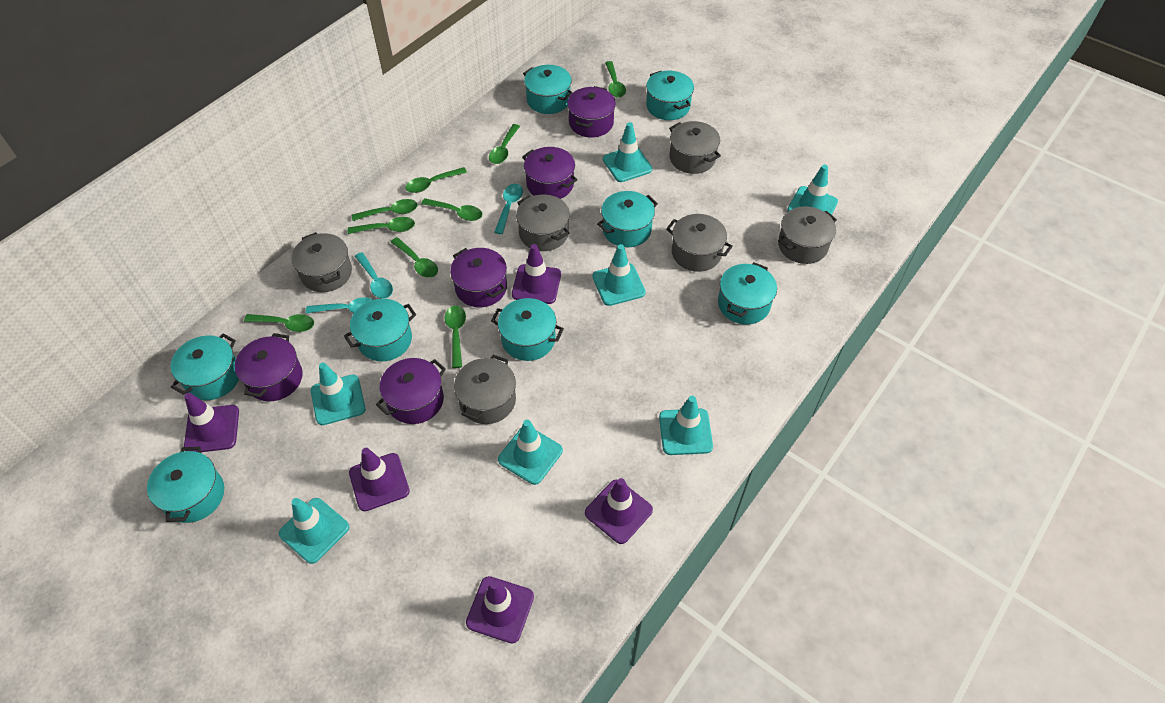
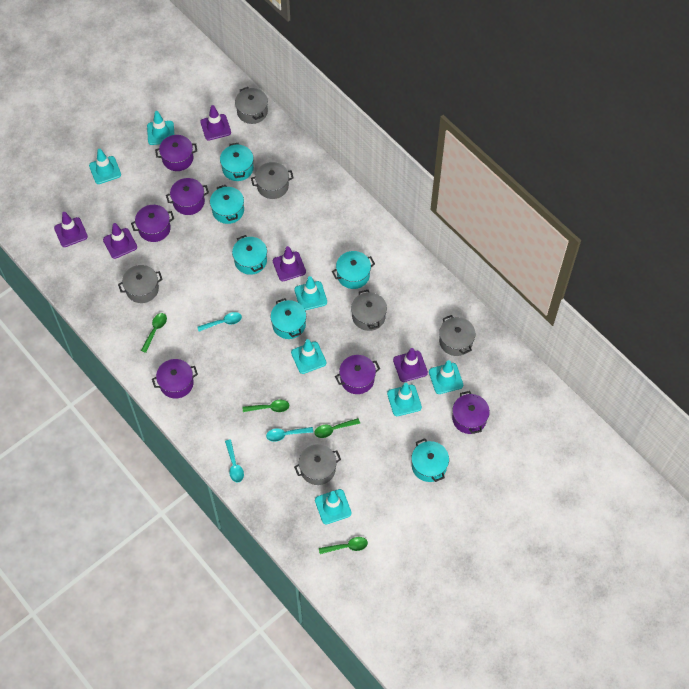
green spoon: 9 -> 4
purple pot: 5 -> 6
turquoise pot: 8 -> 6

